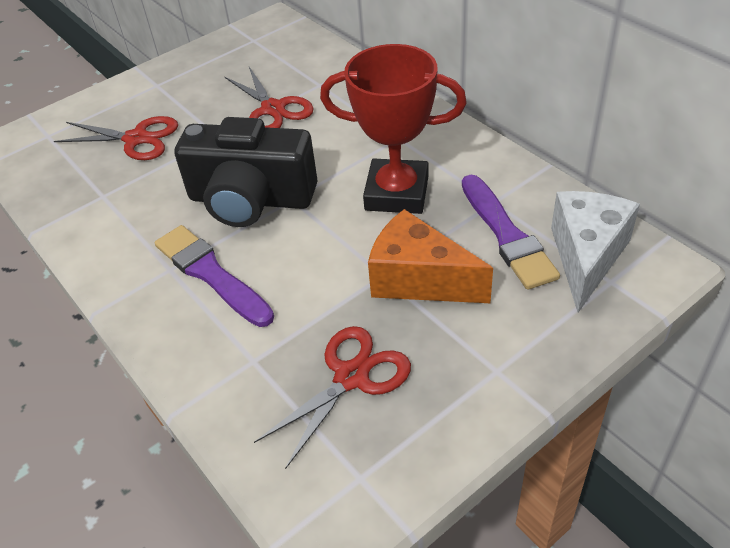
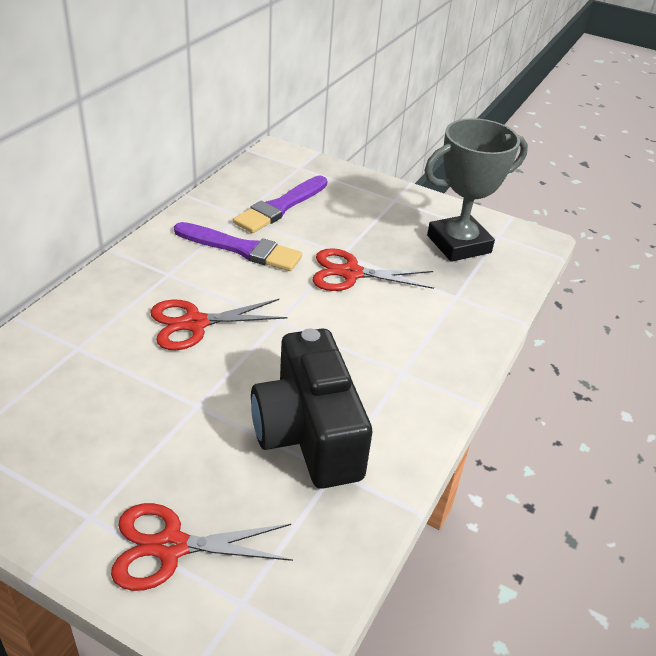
grey trophy: 0 -> 1
orange cheese: 1 -> 0
red trophy: 1 -> 0
white cheese: 1 -> 0

